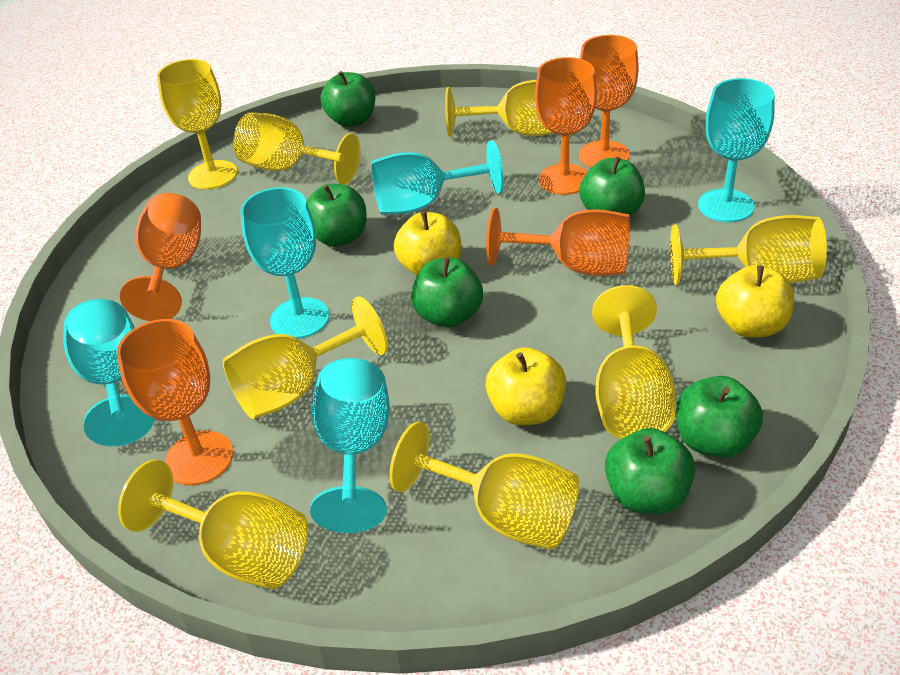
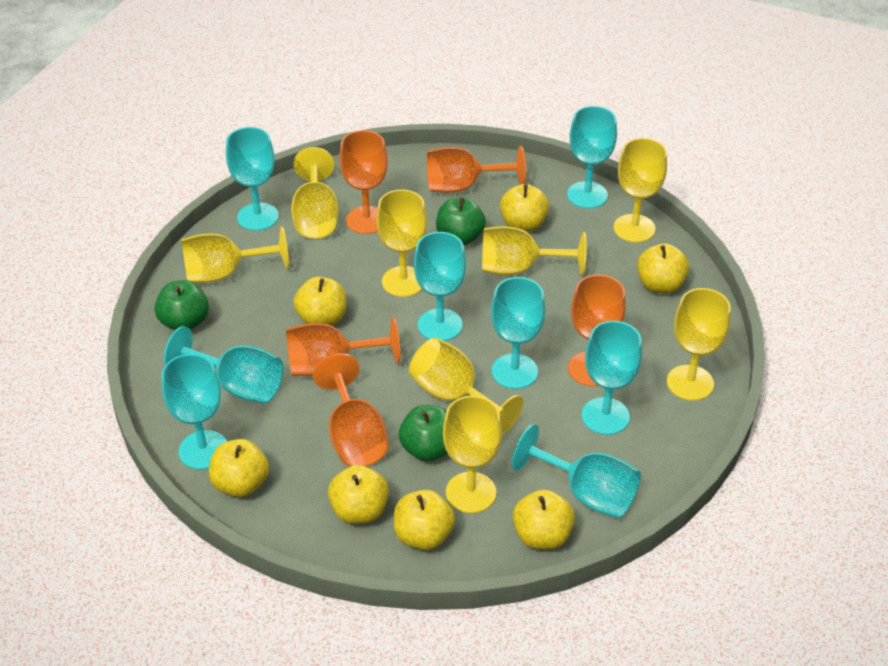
green apple: 6 -> 3
turquoise goblet: 5 -> 8
yellow apple: 3 -> 7

